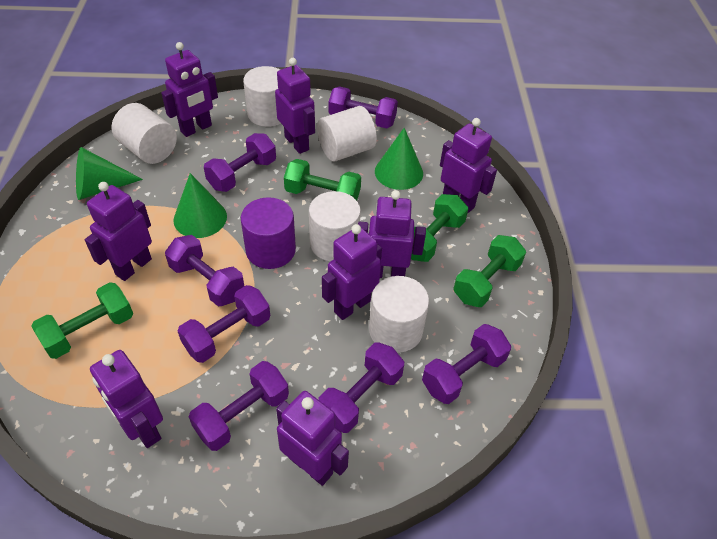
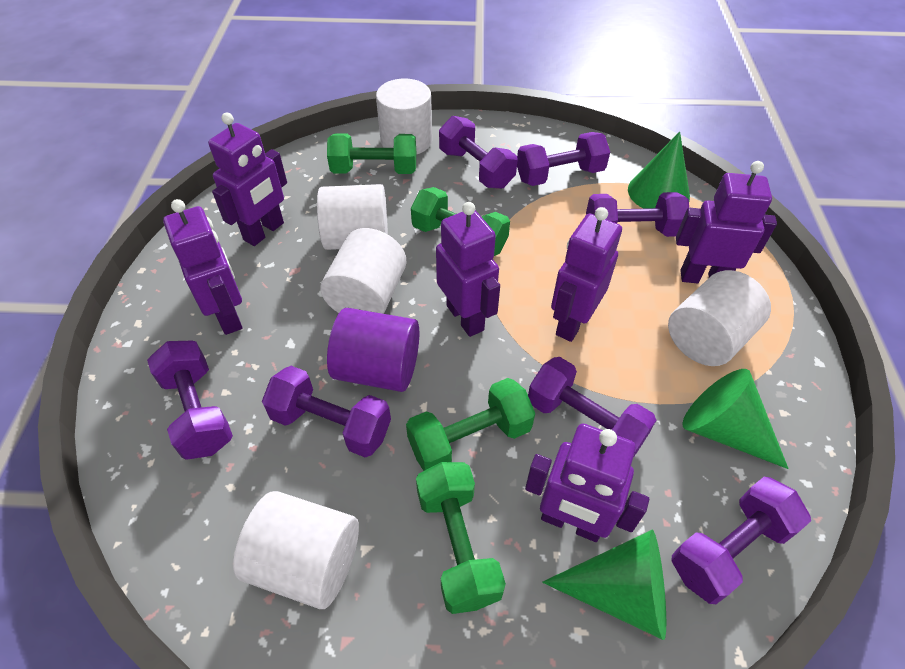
purple robot: 8 -> 6

